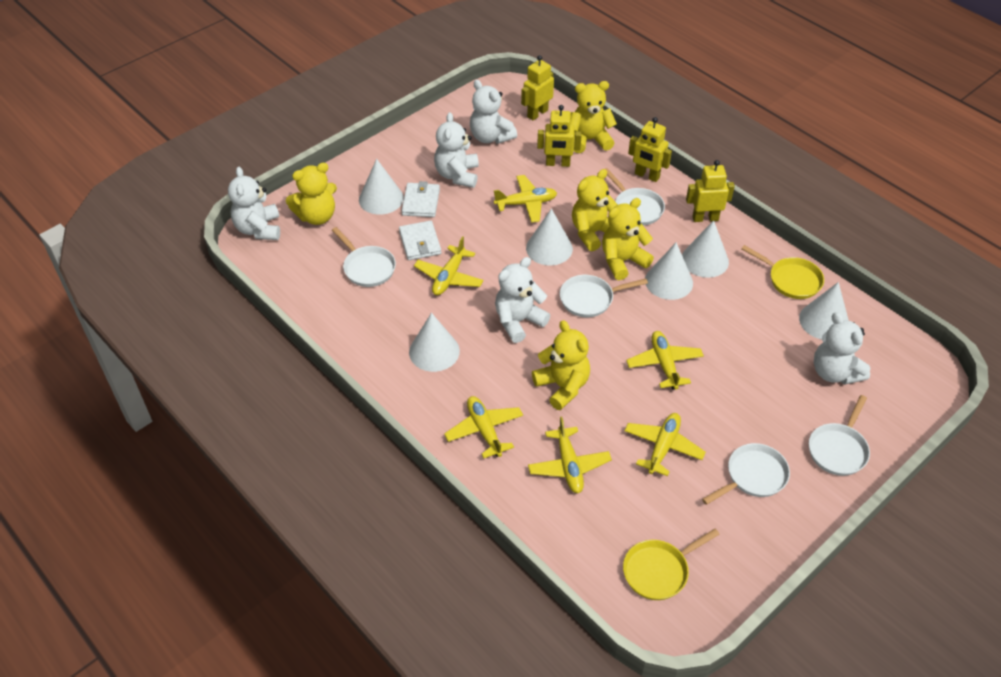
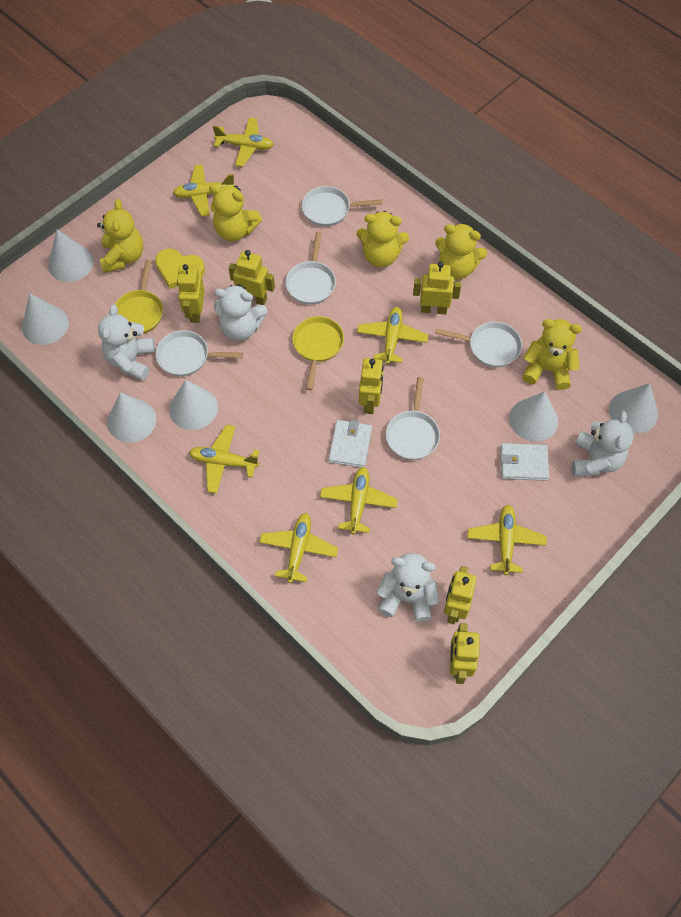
white teddy bear: 5 -> 4
yellow heart: 0 -> 1
yellow plane: 6 -> 7
yellow robot: 4 -> 6

